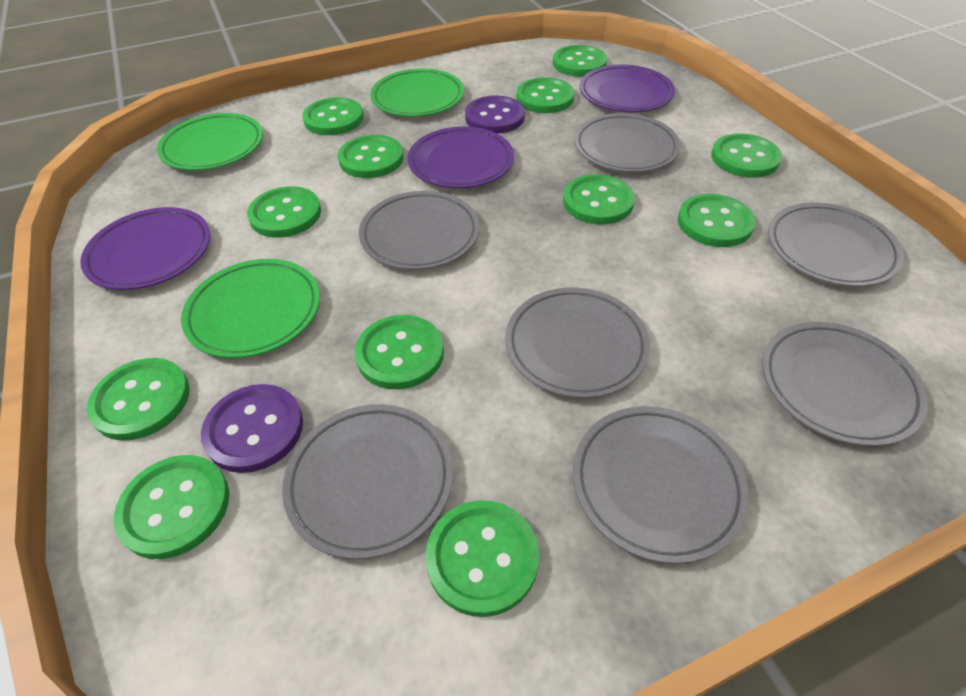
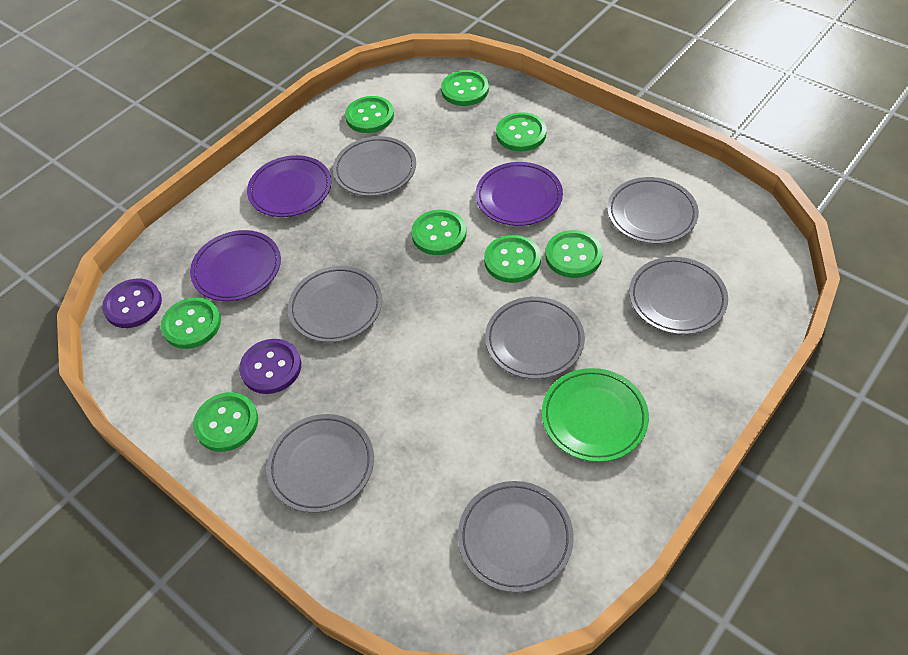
green button: 12 -> 8
green plate: 3 -> 1

